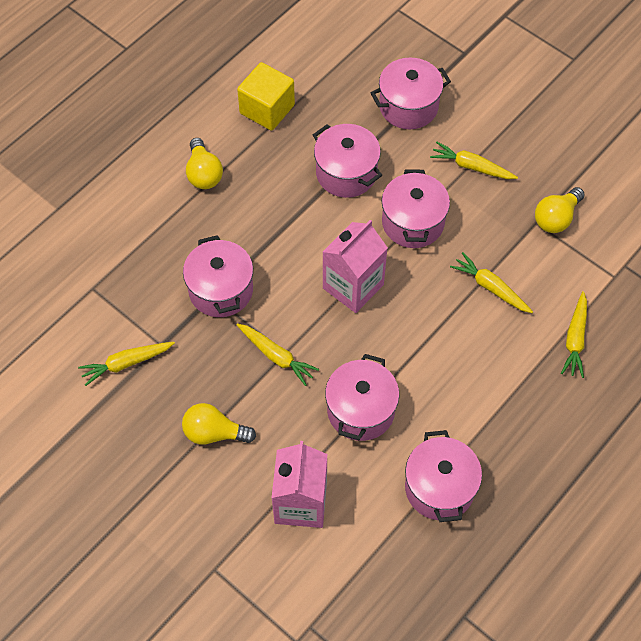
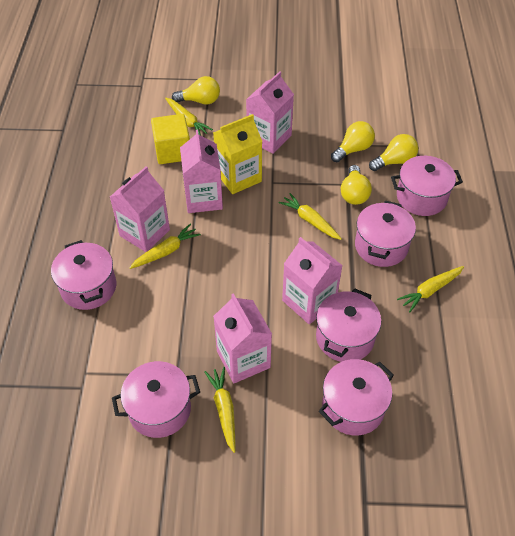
pink carton: 2 -> 5
yellow carton: 0 -> 1
yellow light bulb: 3 -> 4

